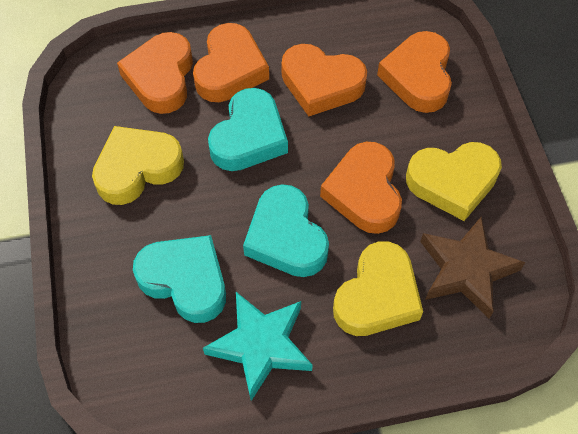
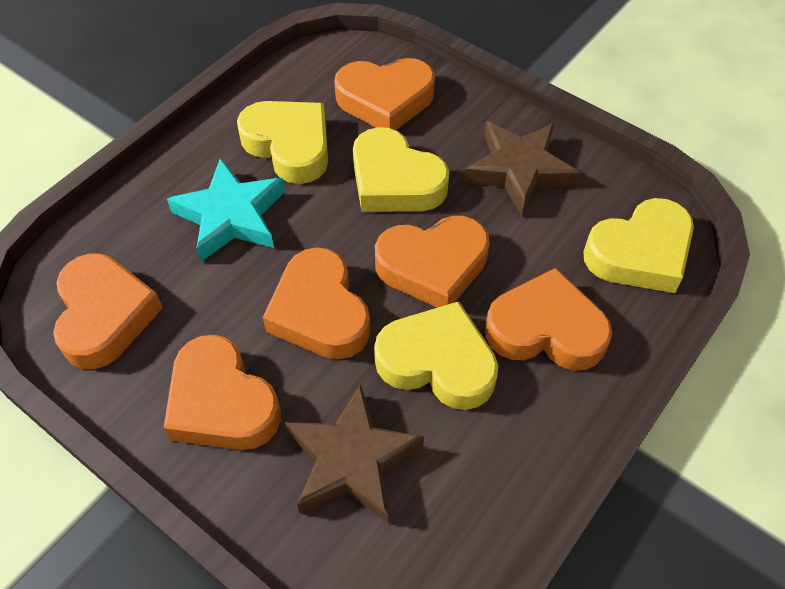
brown star: 1 -> 2
orange heart: 5 -> 6
turquoise heart: 3 -> 0
yellow heart: 3 -> 4

